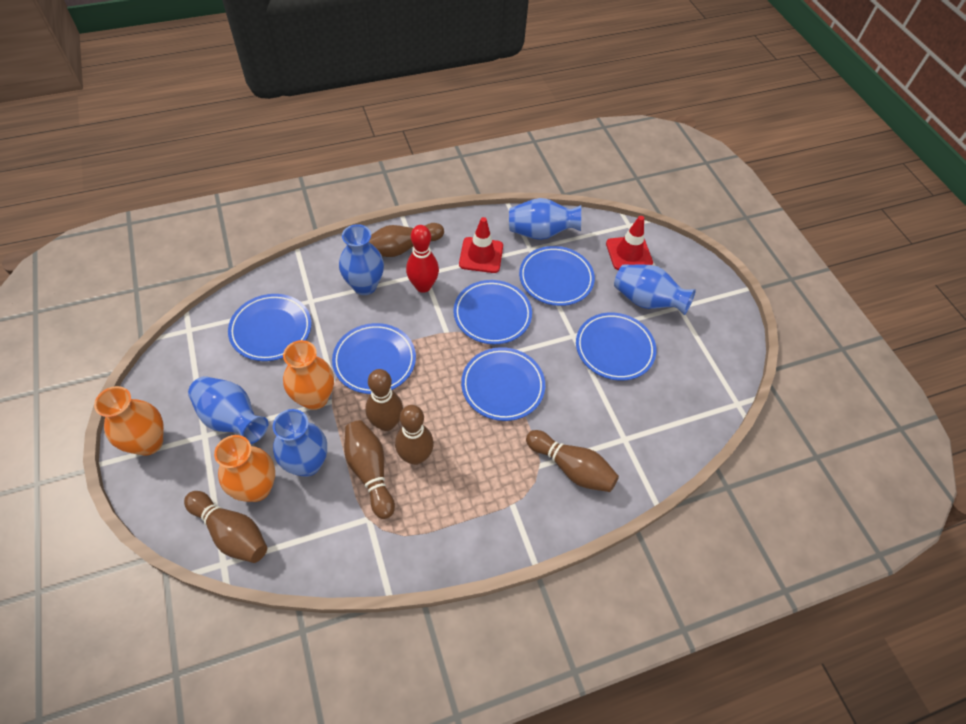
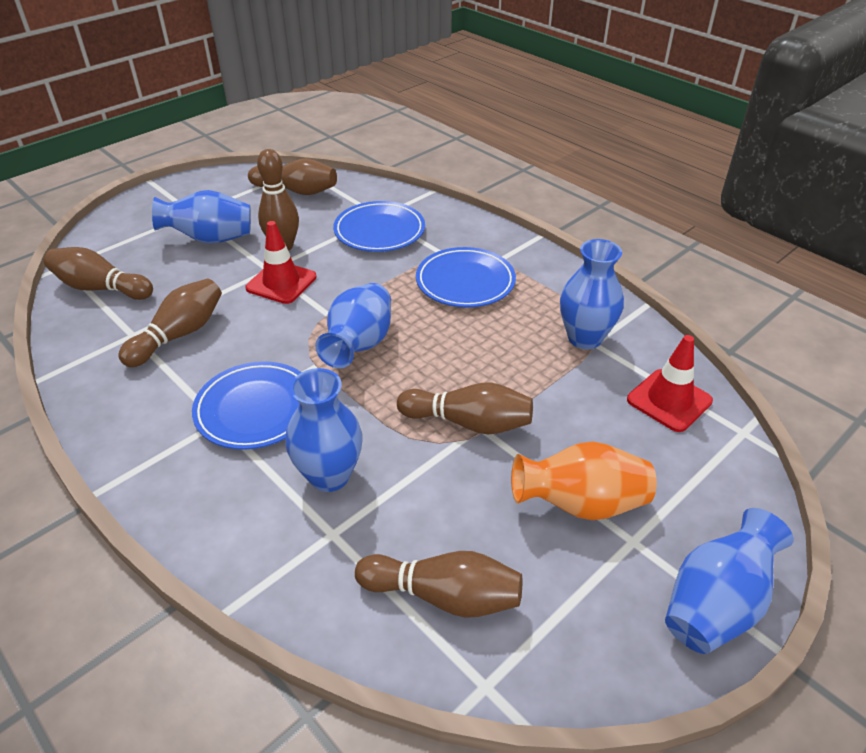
blue plate: 6 -> 3
orange vase: 3 -> 1
red bowling pin: 1 -> 0

